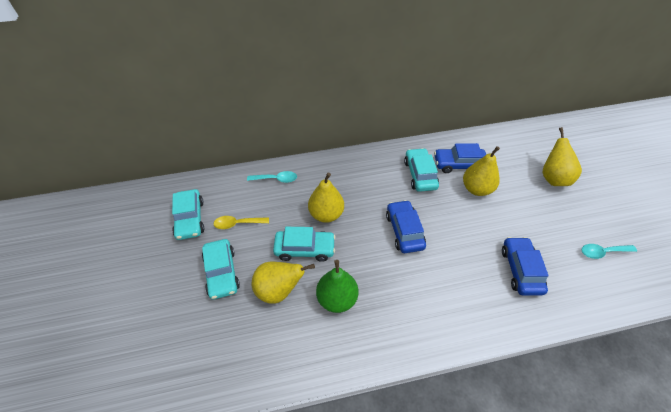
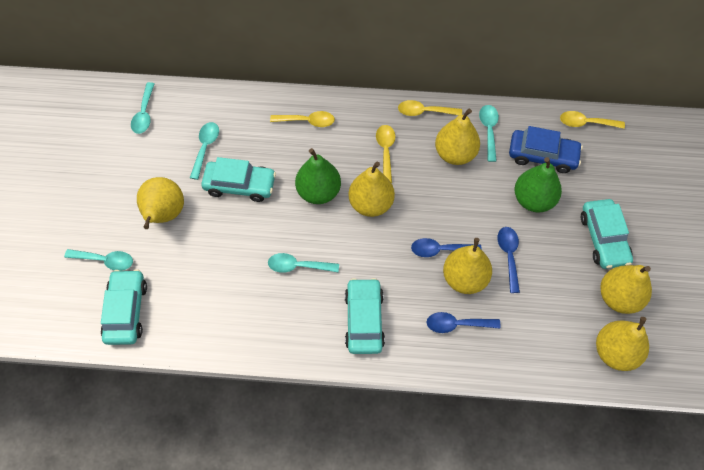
blue car: 3 -> 1
blue spoon: 0 -> 3
green pear: 1 -> 2
turquoise spoon: 2 -> 5
yellow pear: 4 -> 6
yellow spoon: 1 -> 4

